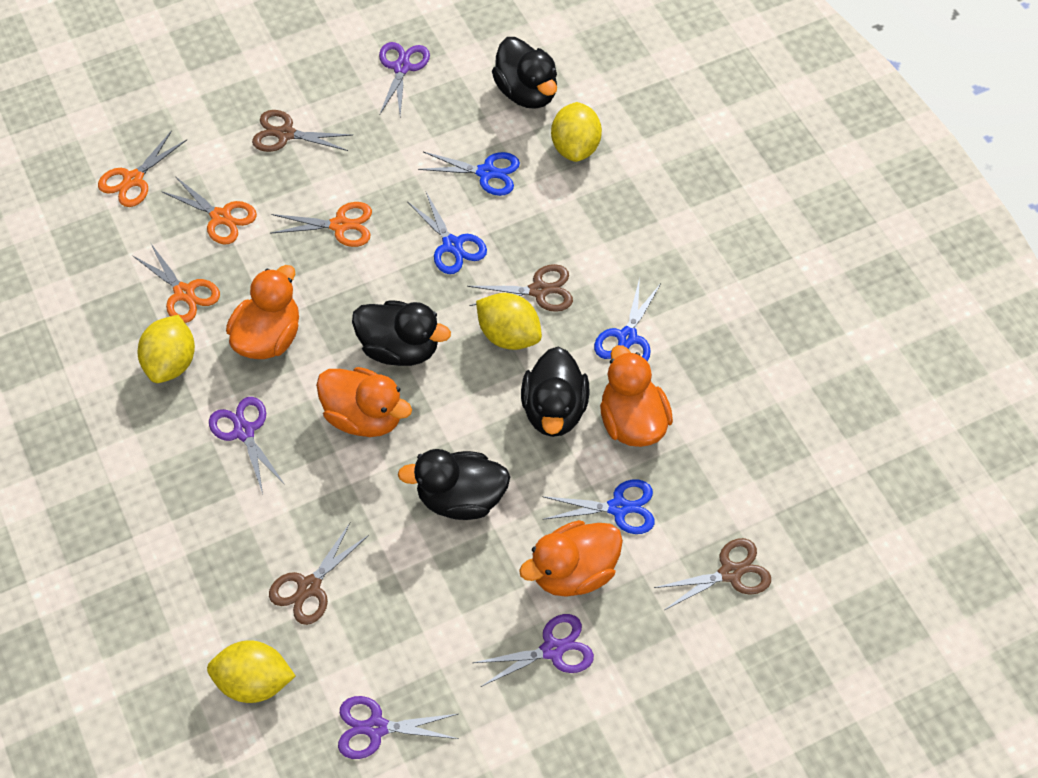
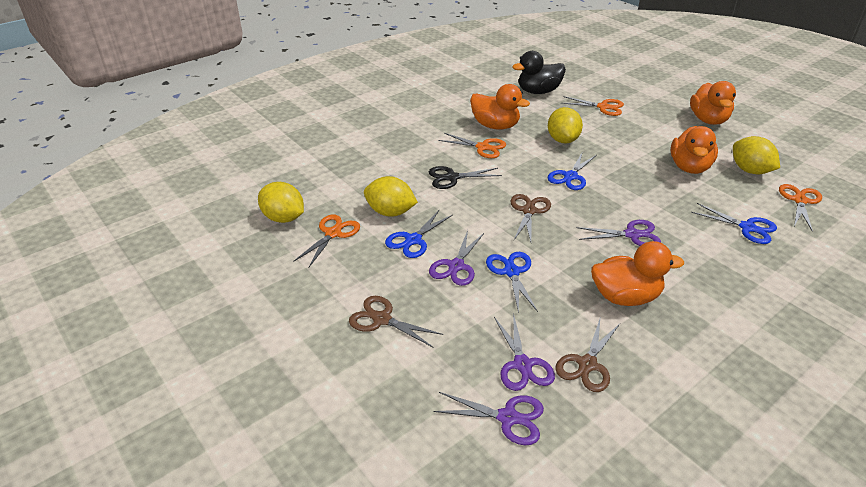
black duck: 4 -> 1
black scissors: 0 -> 1
brown scissors: 4 -> 3

